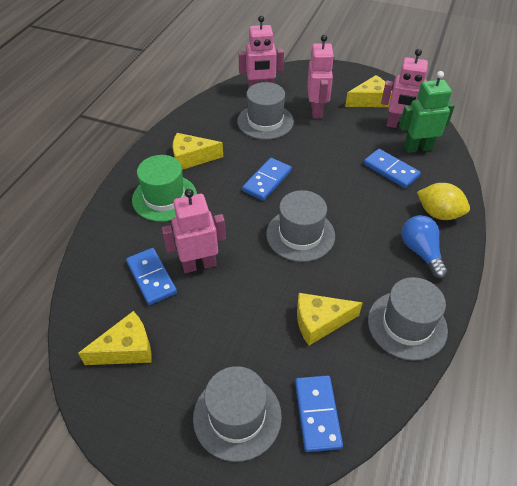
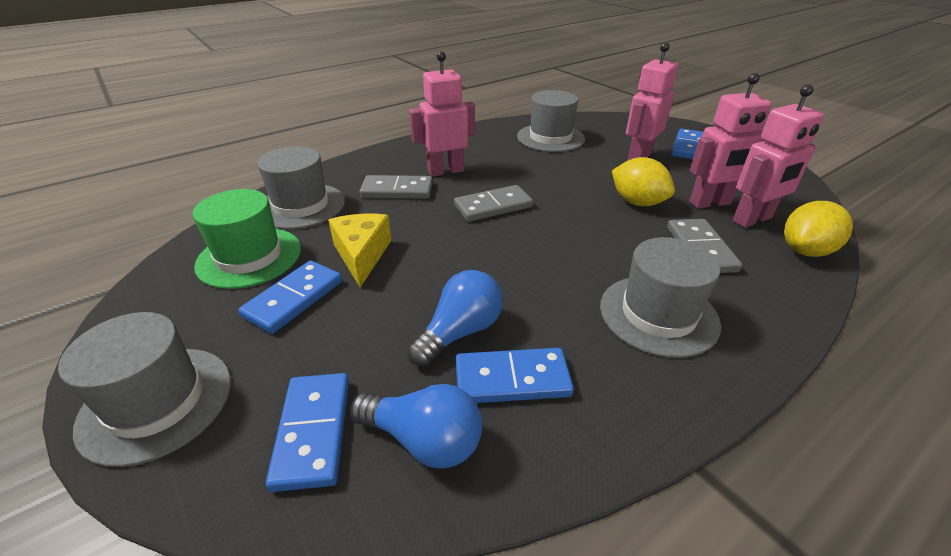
blue light bulb: 1 -> 2
green robot: 1 -> 0
grey domino: 0 -> 3
yellow cheese: 4 -> 1
yellow lemon: 1 -> 2

